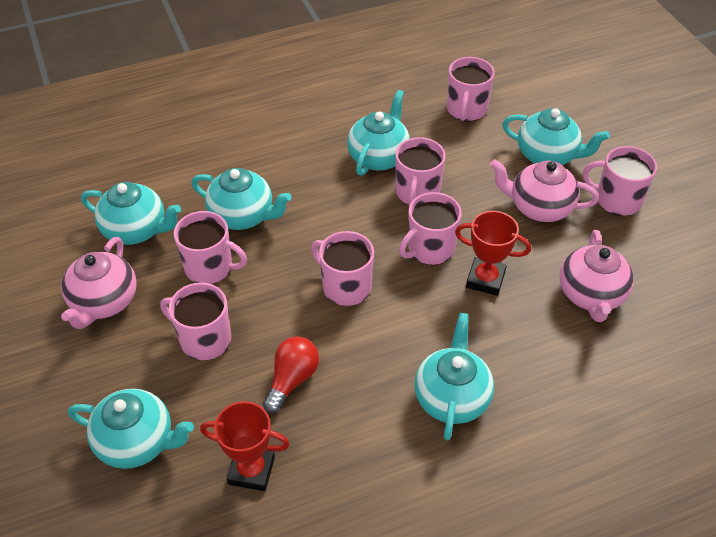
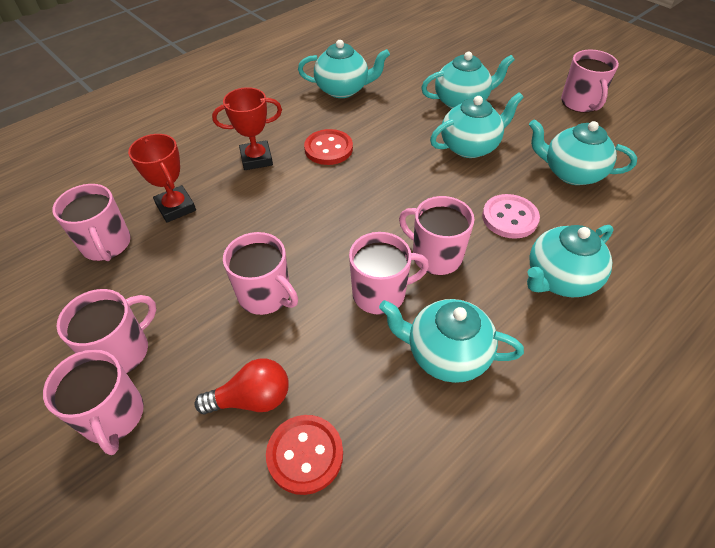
pink button: 0 -> 1
pink teapot: 3 -> 0
red button: 0 -> 2

